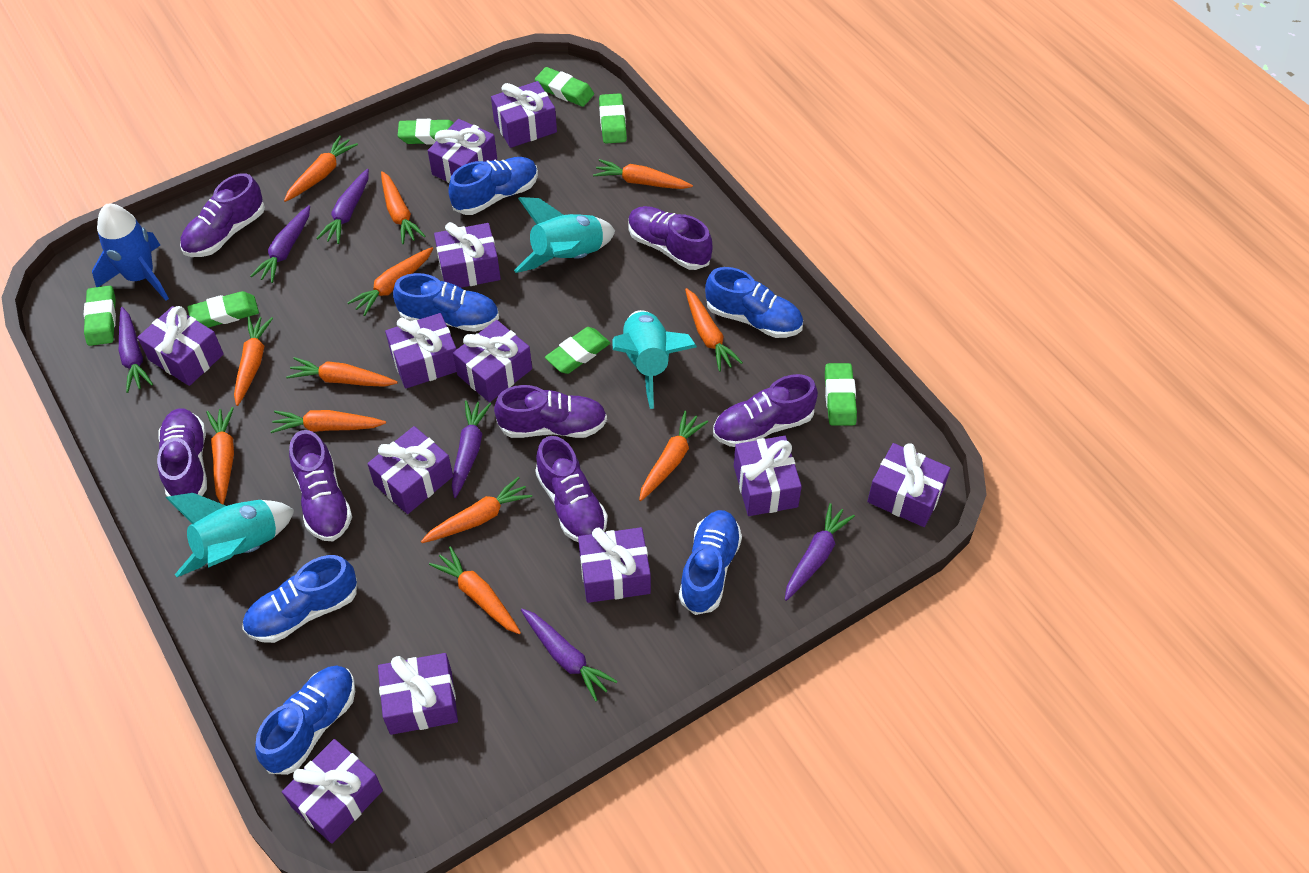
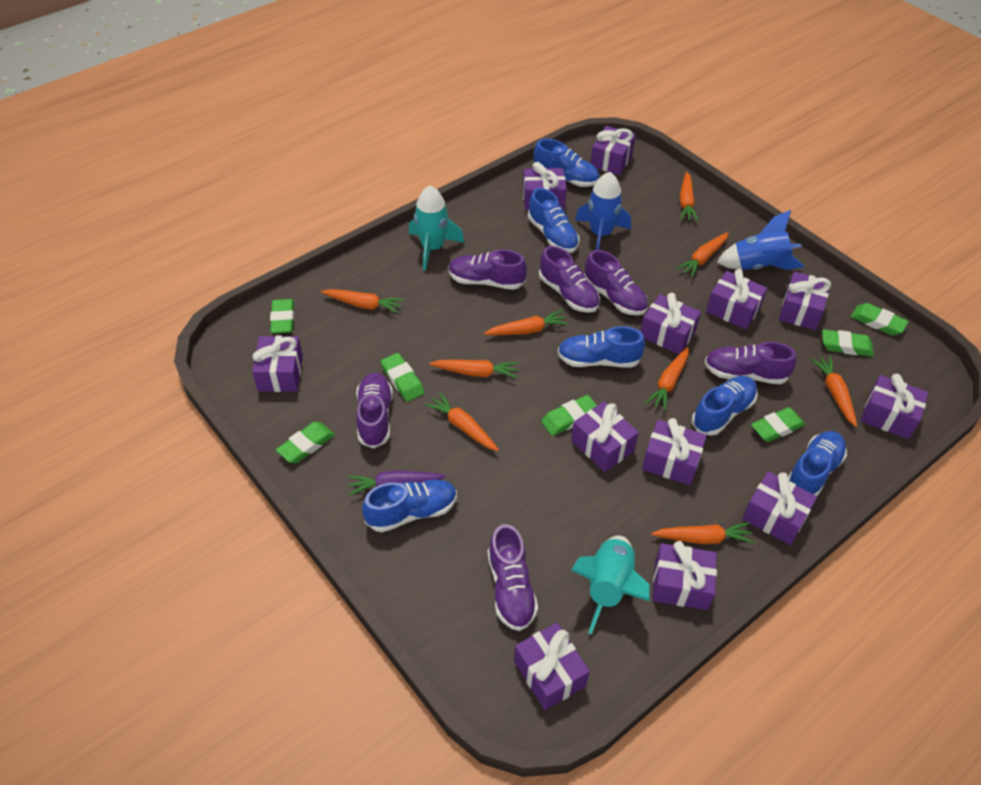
blue rocket: 1 -> 2
orange carrot: 12 -> 9
purple carrot: 6 -> 1
purple shoe: 7 -> 6
turquoise rocket: 3 -> 2

